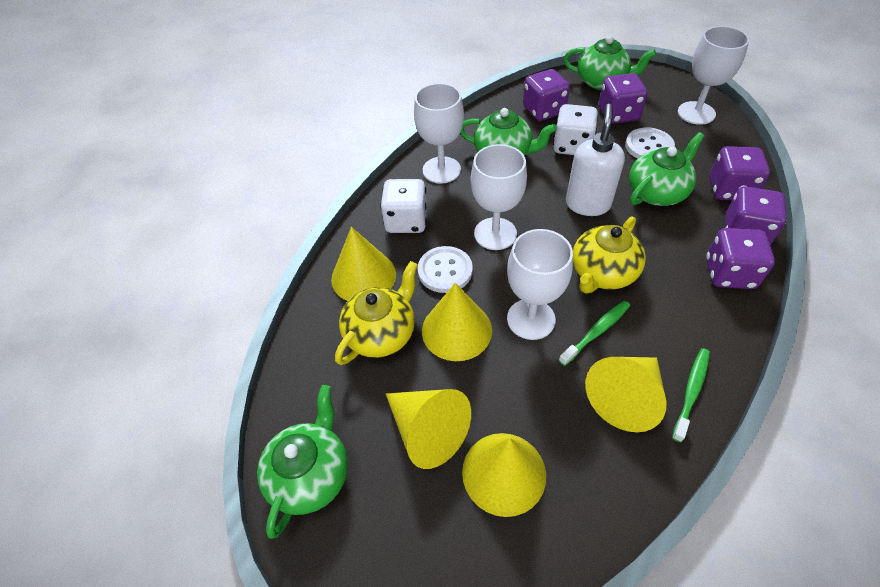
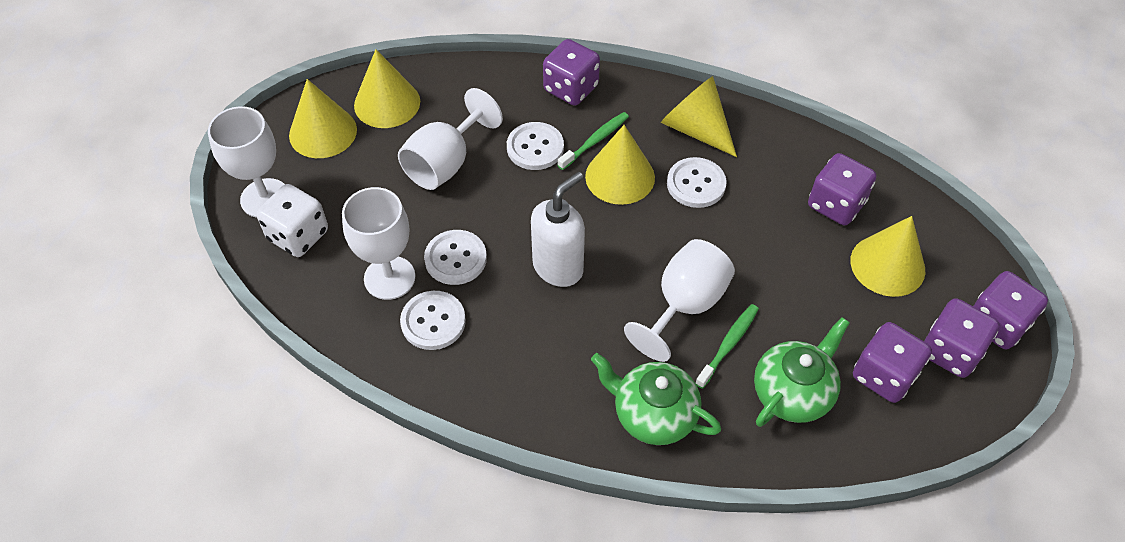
green teapot: 4 -> 2
white button: 2 -> 4
white dice: 2 -> 1
yellow teapot: 2 -> 0

